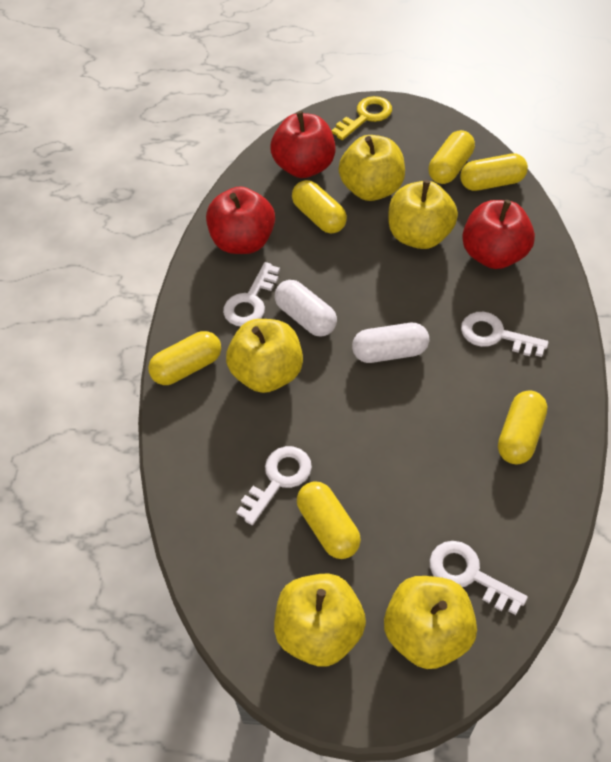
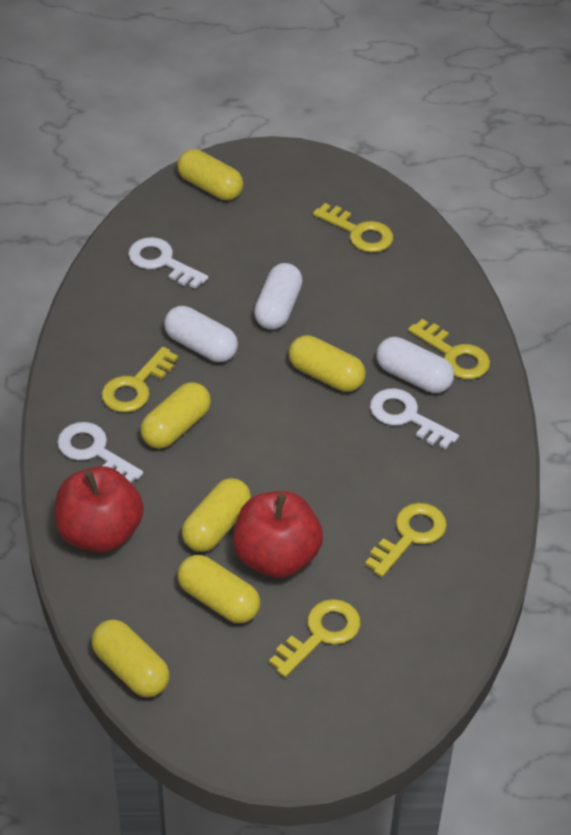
red apple: 3 -> 2
white capsule: 2 -> 3
white key: 4 -> 3
yellow apple: 5 -> 0
yellow key: 1 -> 5

